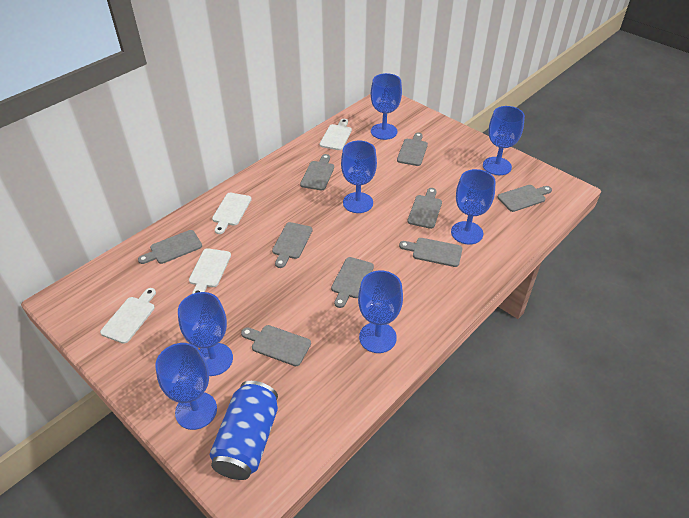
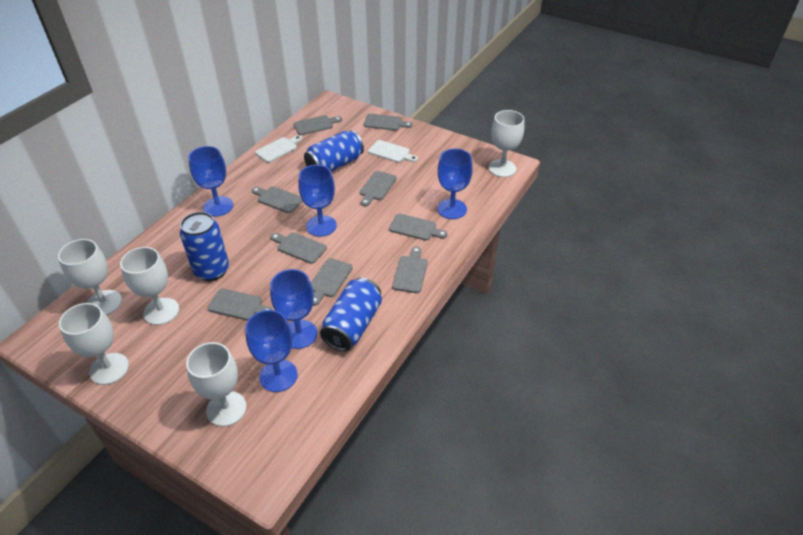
blue can: 1 -> 3
blue goblet: 7 -> 5
white cutting board: 4 -> 2
white goblet: 0 -> 5

